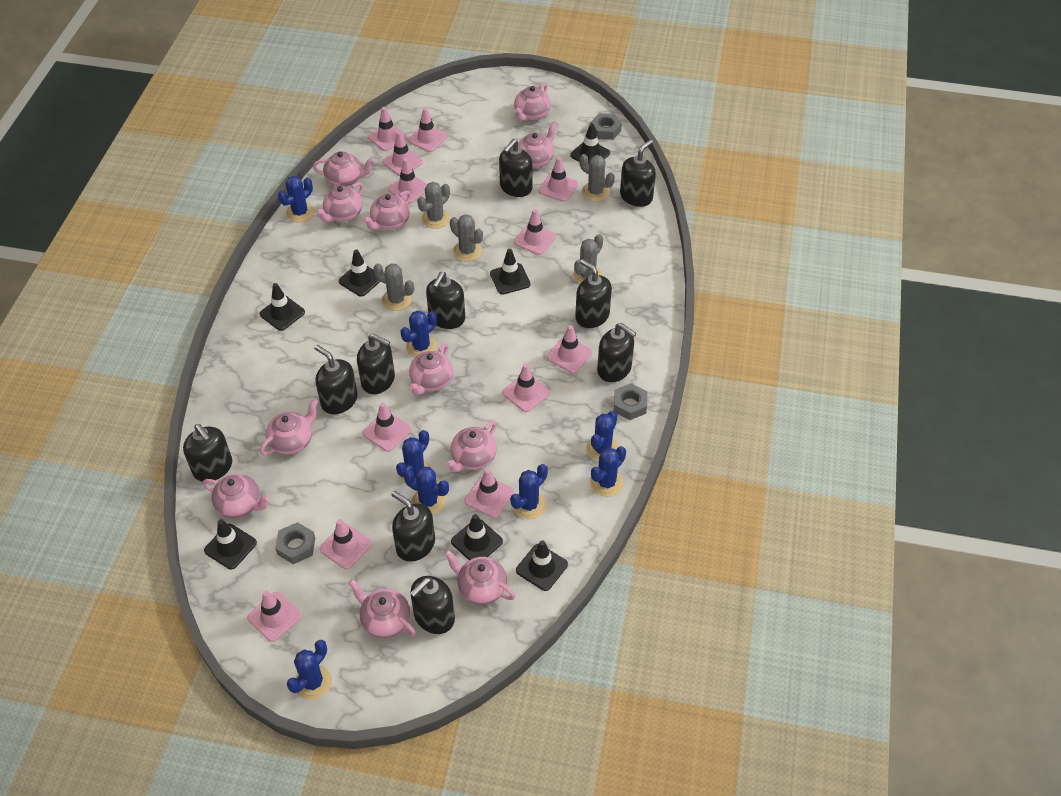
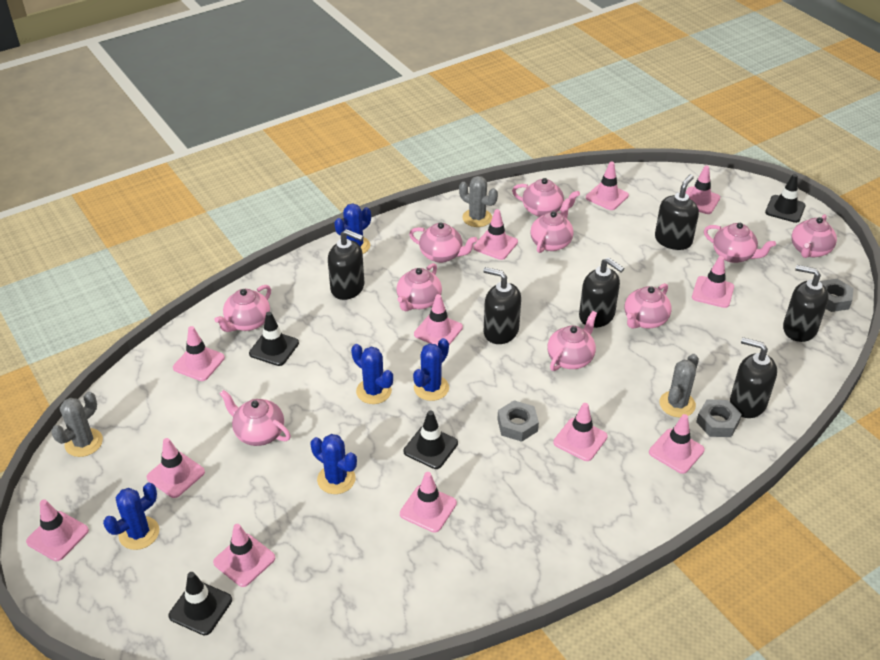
black soap dispenser: 10 -> 6
black traffic cone: 7 -> 4
blue cactus: 8 -> 5
grey cactus: 5 -> 3
pink teapot: 11 -> 10

